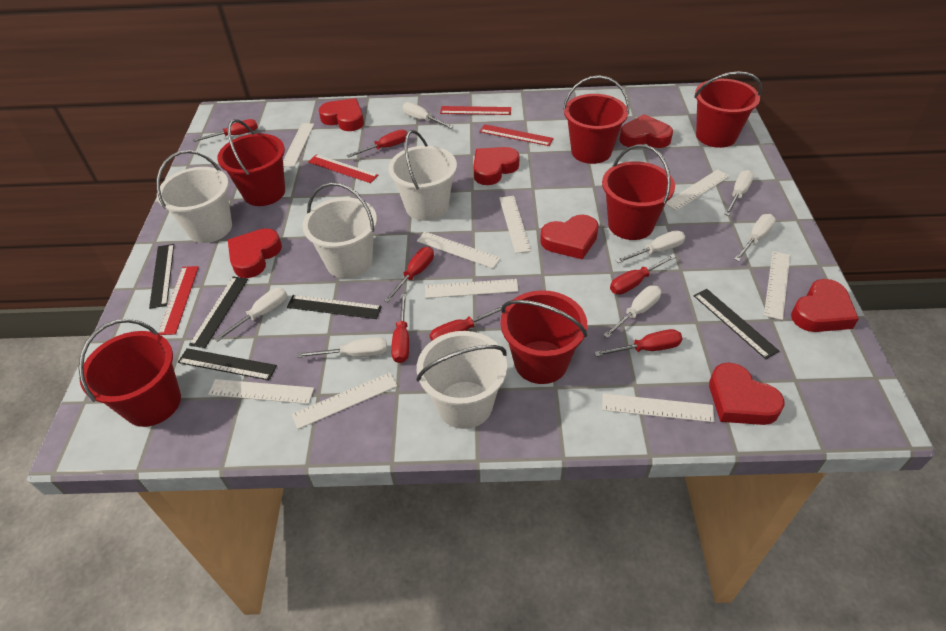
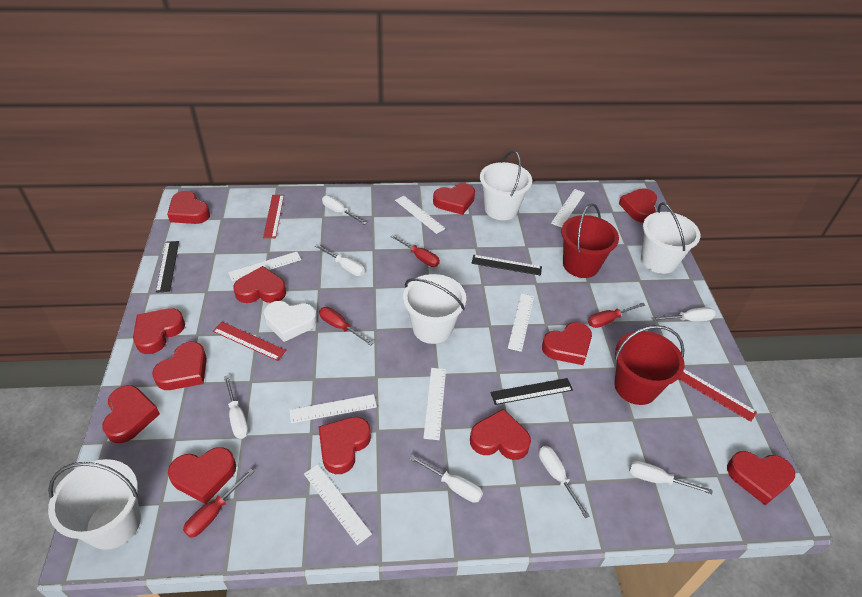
black ruler: 5 -> 3
red bucket: 6 -> 2
red heart: 7 -> 12
red ruler: 4 -> 3
red screwdriver: 7 -> 4
white heart: 0 -> 1
white ruler: 9 -> 7

